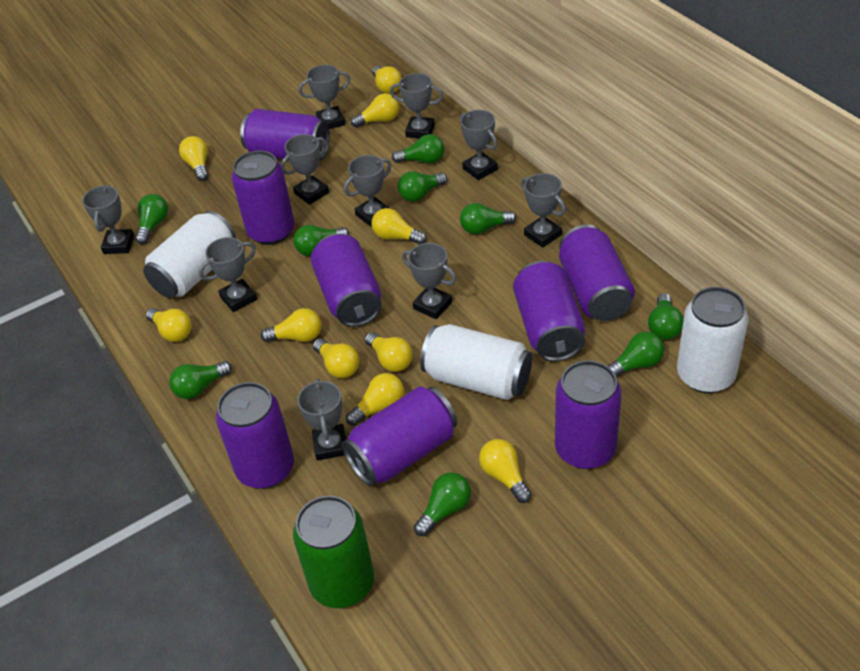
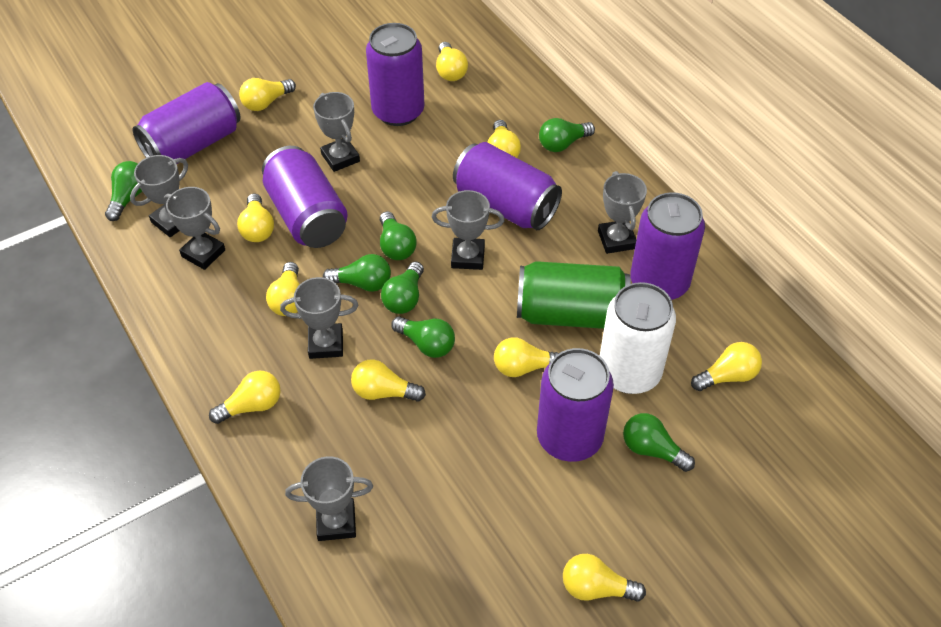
green light bulb: 9 -> 7
grey trophy: 10 -> 7
purple can: 8 -> 6
white can: 3 -> 1

